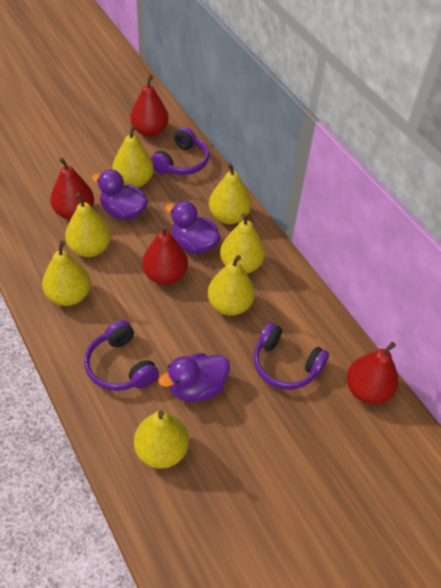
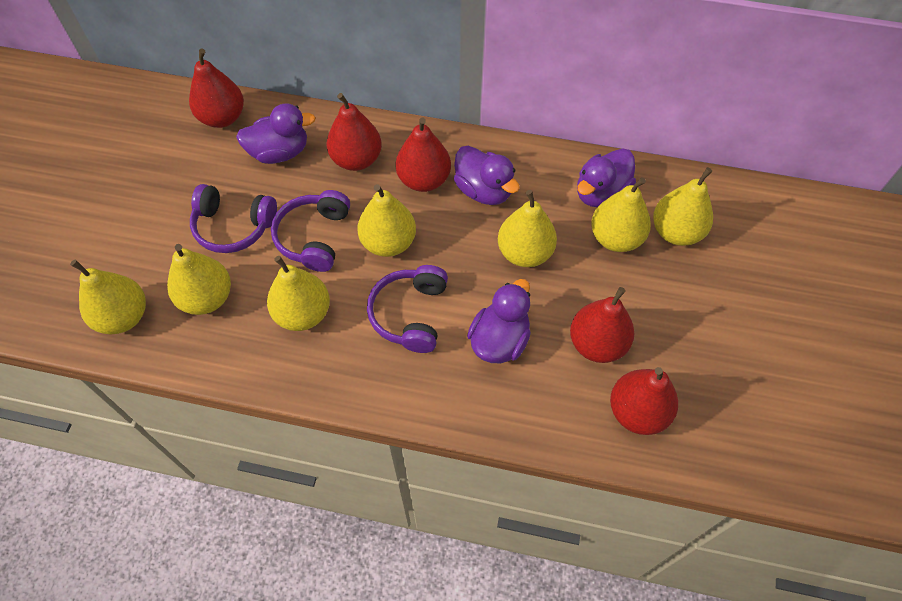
purple duck: 3 -> 4
red pear: 4 -> 5

